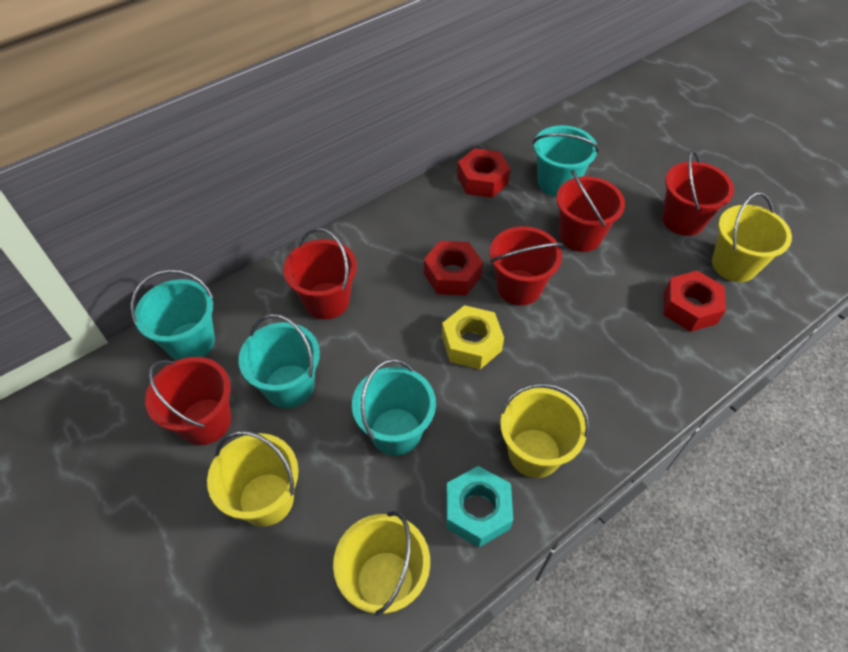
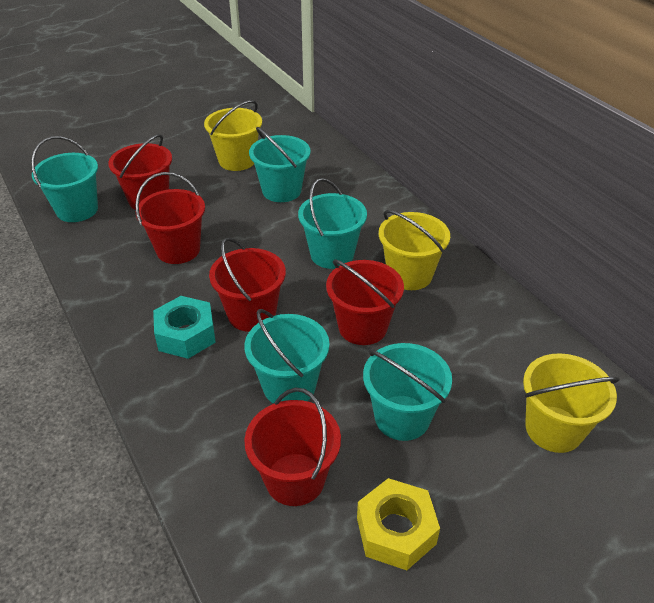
red nut: 3 -> 0
turquoise bucket: 4 -> 5
yellow bucket: 4 -> 3

